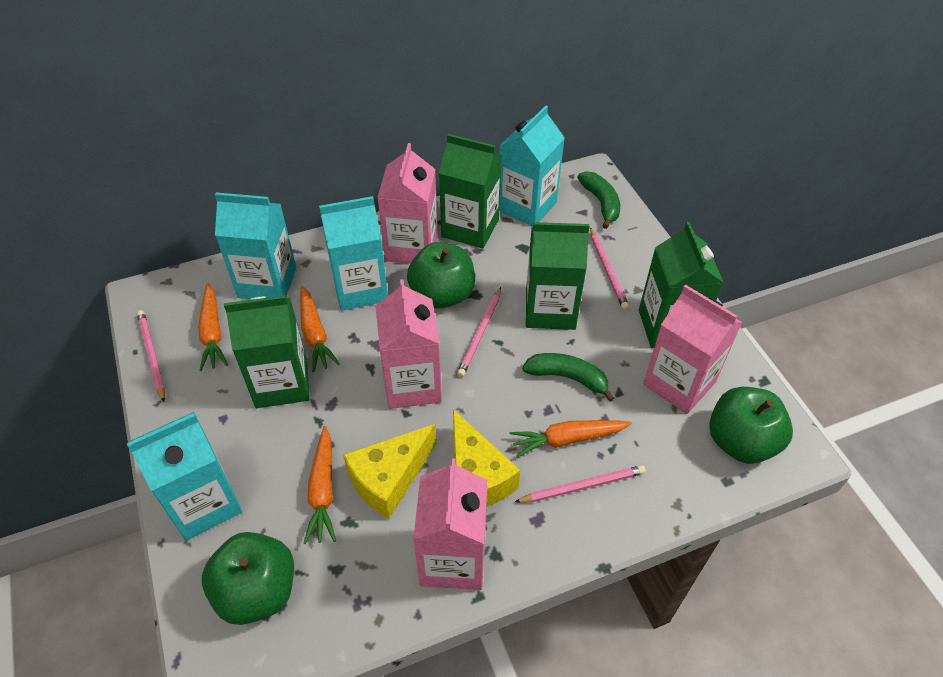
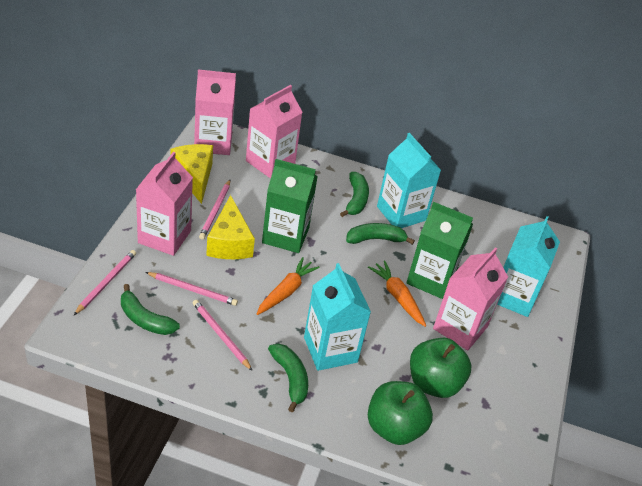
green apple: 3 -> 2
green banana: 2 -> 4
green carton: 4 -> 2
orange carrot: 4 -> 2
turquoise carton: 4 -> 3

